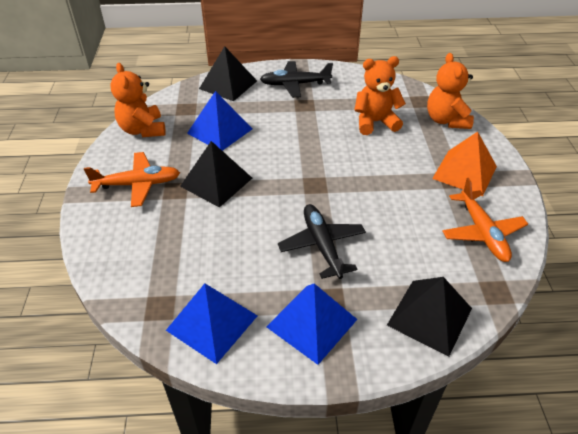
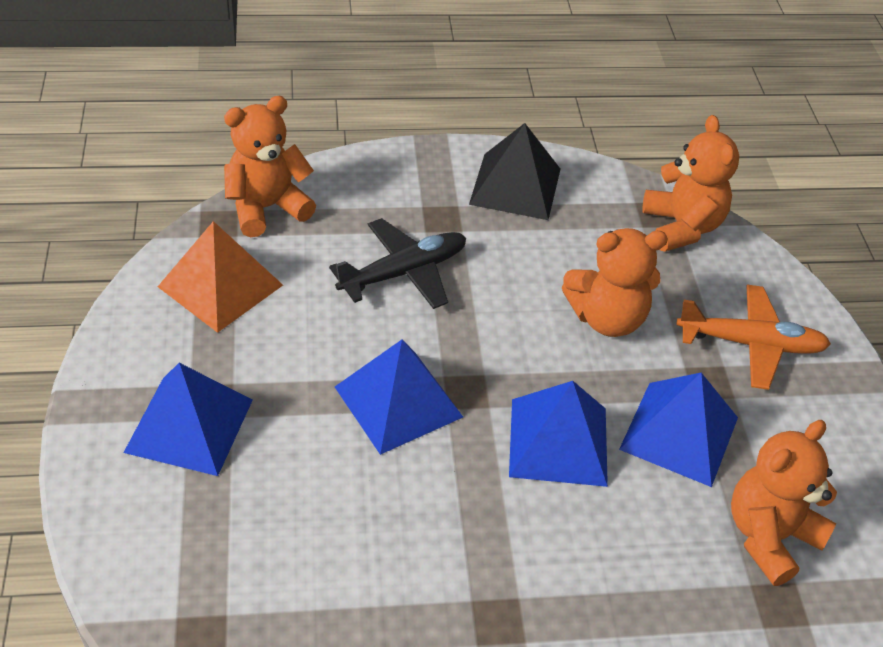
black plane: 2 -> 1
black pyramid: 3 -> 1
blue pyramid: 3 -> 4
orange plane: 2 -> 1
orange teddy bear: 3 -> 4

